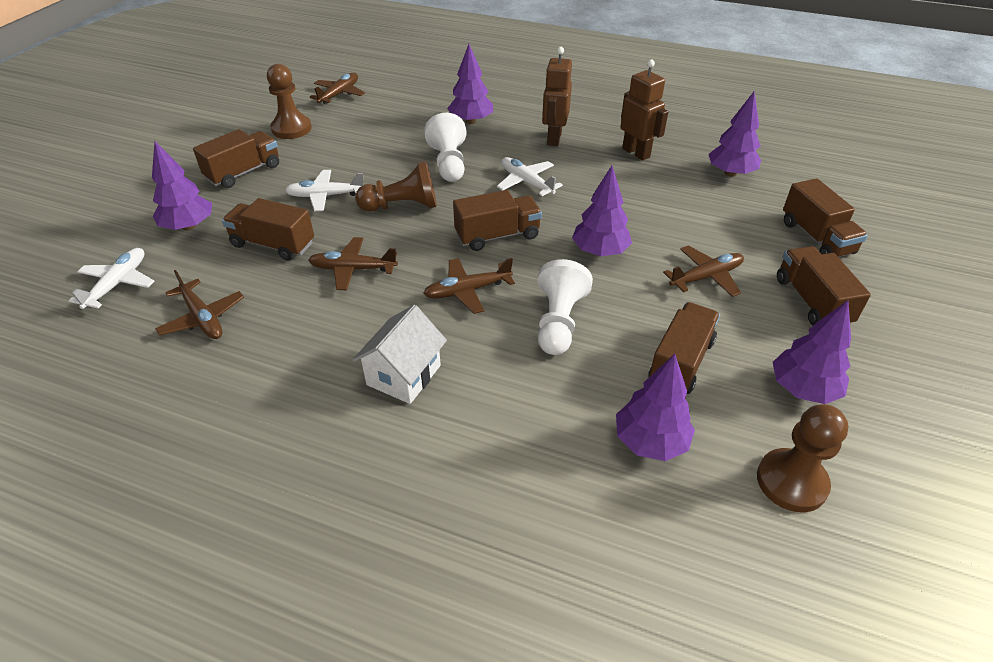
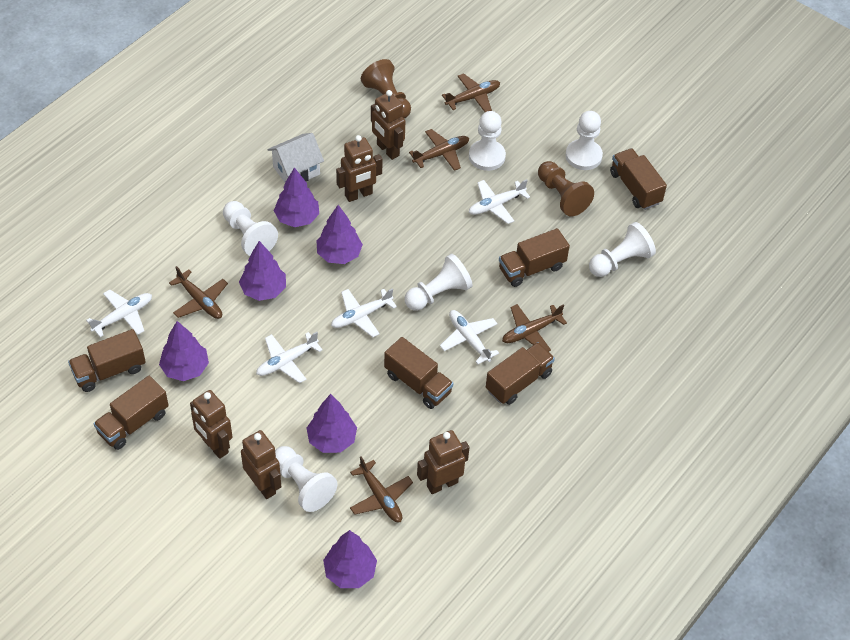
brown pawn: 3 -> 2
brown robot: 2 -> 5
white pawn: 2 -> 6
white plane: 3 -> 5

